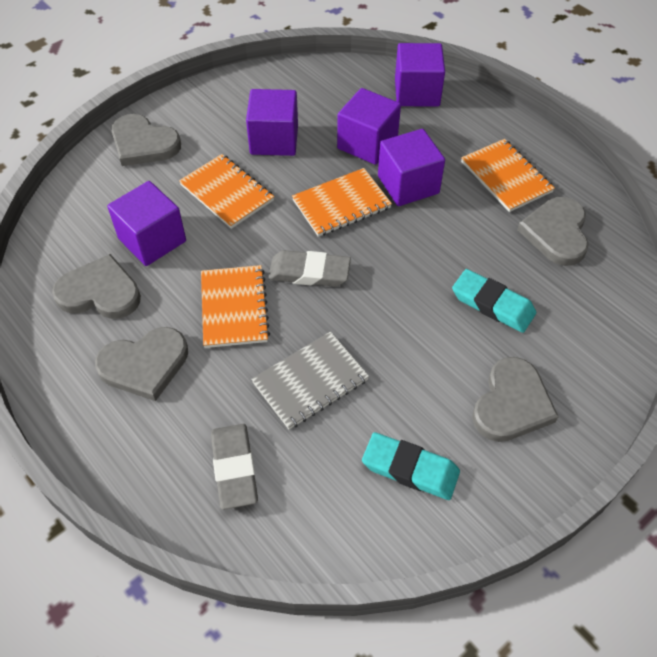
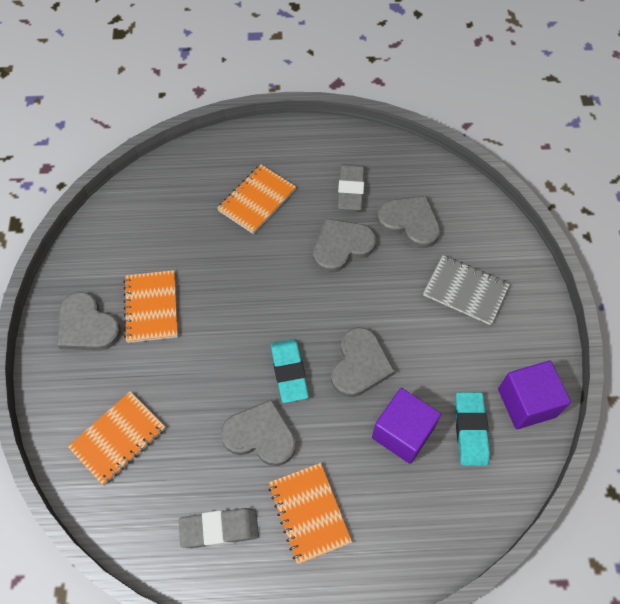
purple cube: 5 -> 2

